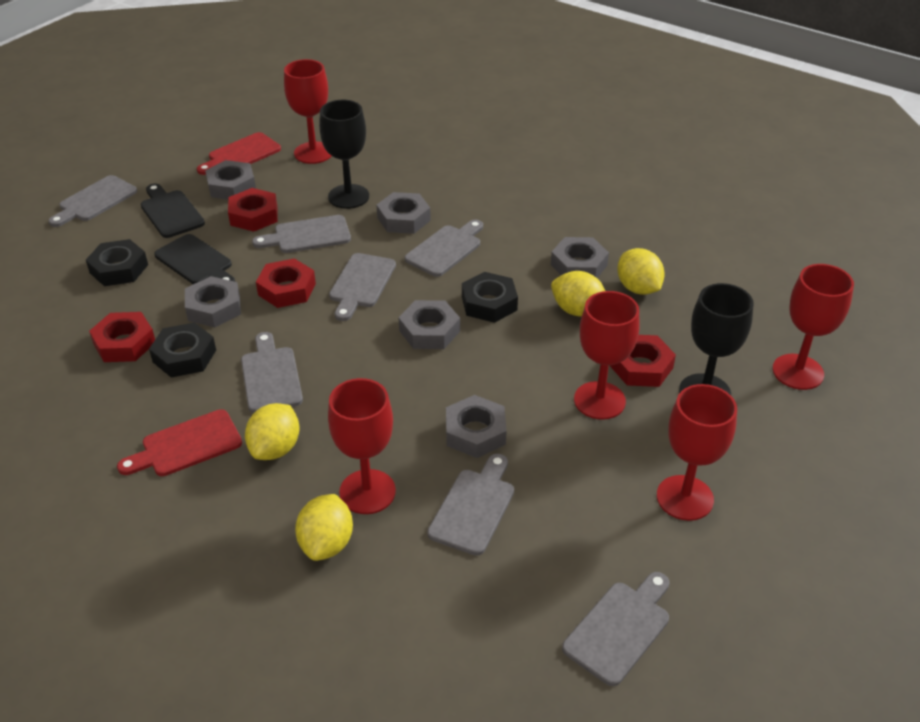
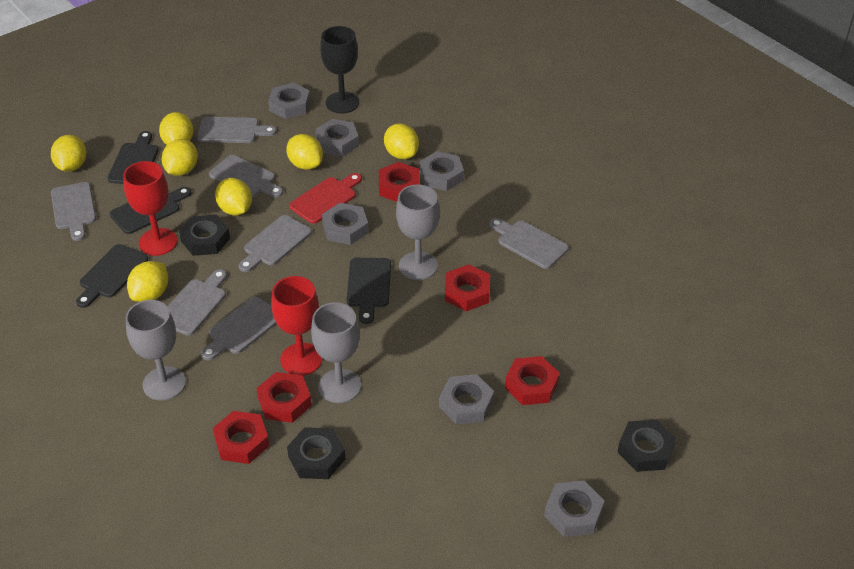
black cutting board: 2 -> 4
black goblet: 2 -> 1
grey goblet: 0 -> 3
red cutting board: 2 -> 1
red goblet: 5 -> 2
red nut: 4 -> 5
yellow lemon: 4 -> 7

